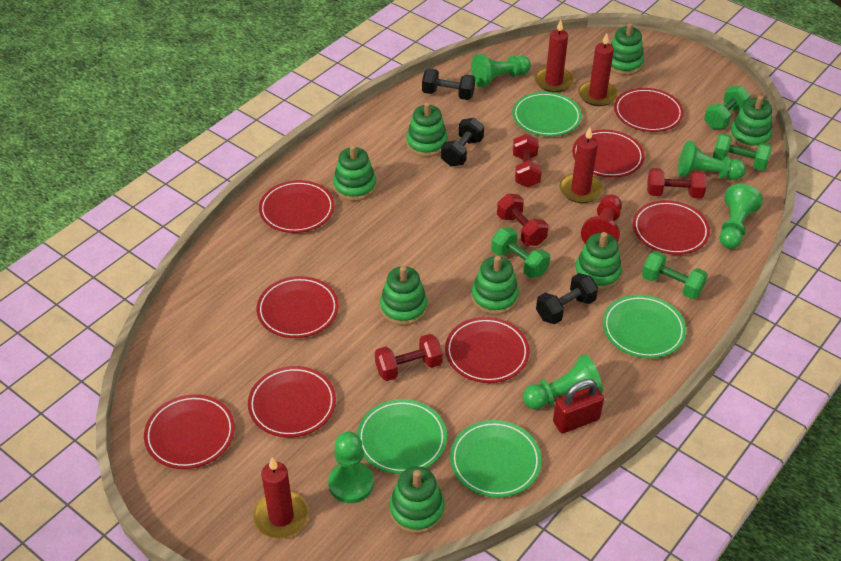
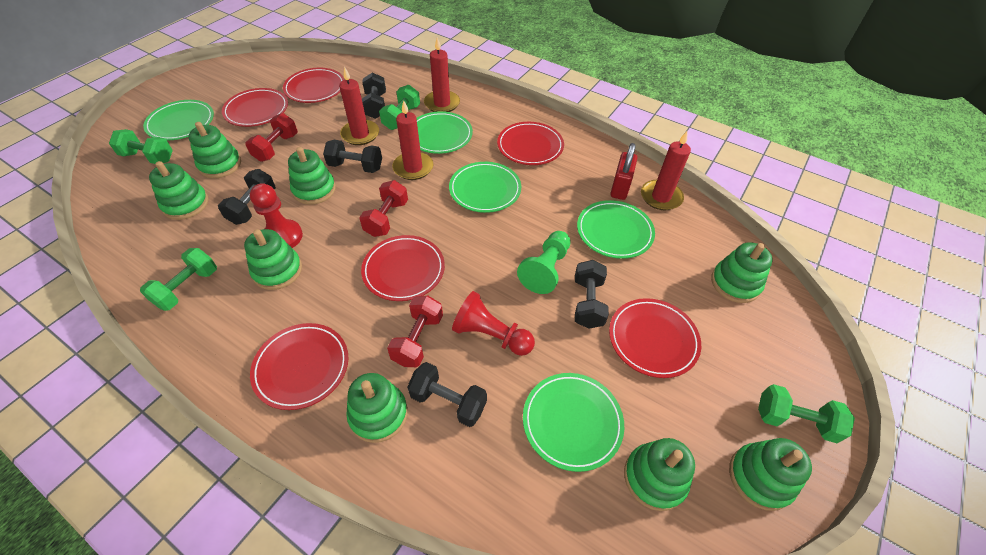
black dumbbell: 3 -> 5
green pawn: 5 -> 1
green plate: 4 -> 5
red dumbbell: 4 -> 3
red pawn: 1 -> 2
red plate: 8 -> 6

